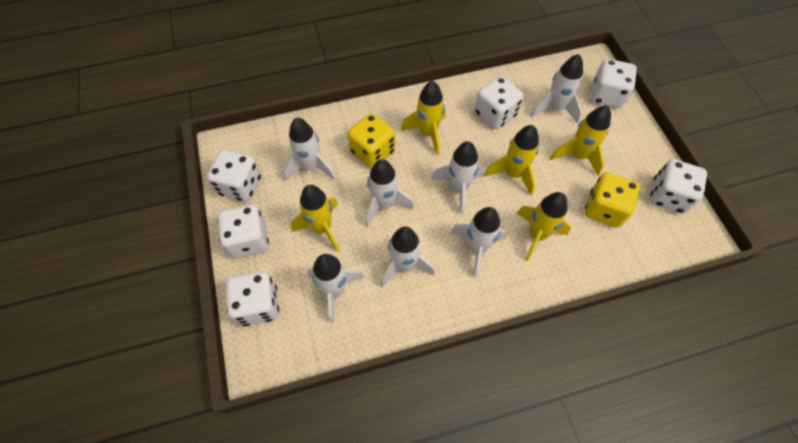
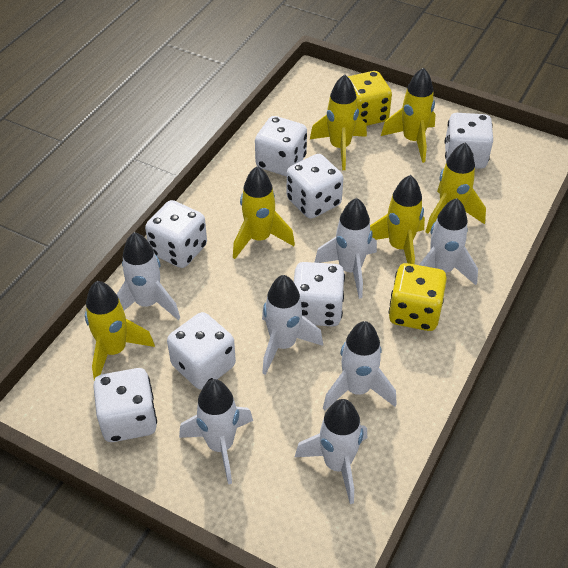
white dice: 6 -> 7
yellow rocket: 5 -> 6

